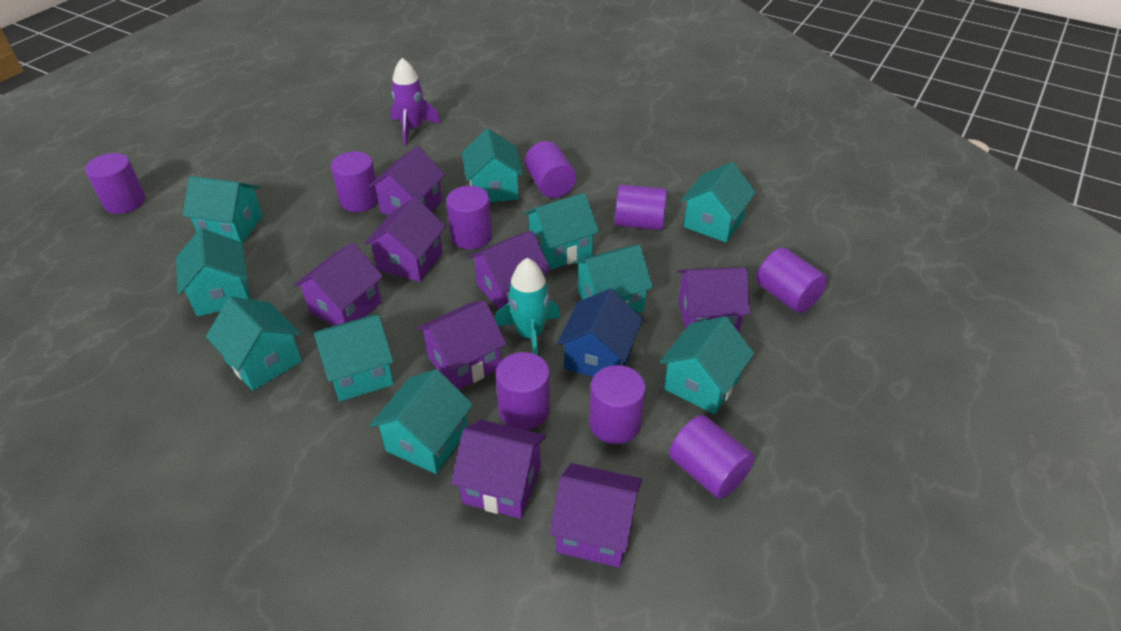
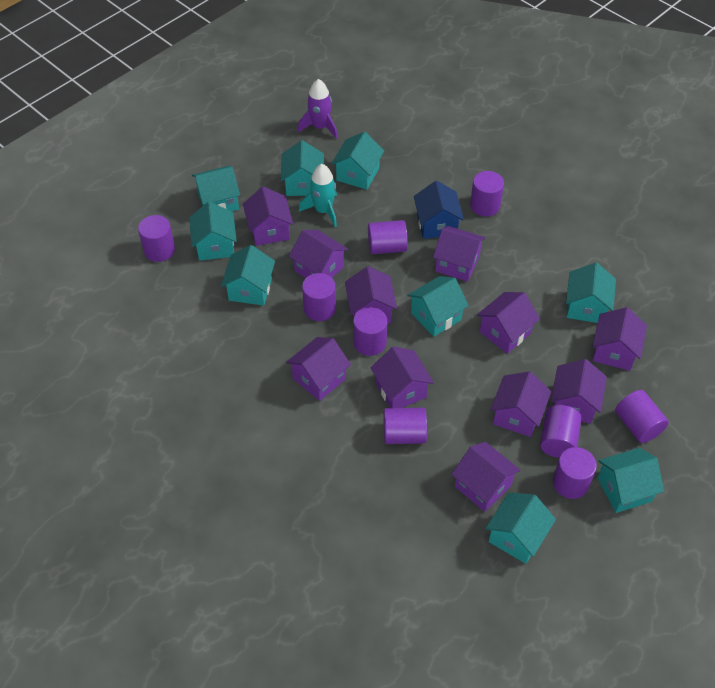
purple house: 8 -> 11
turquoise house: 10 -> 9

